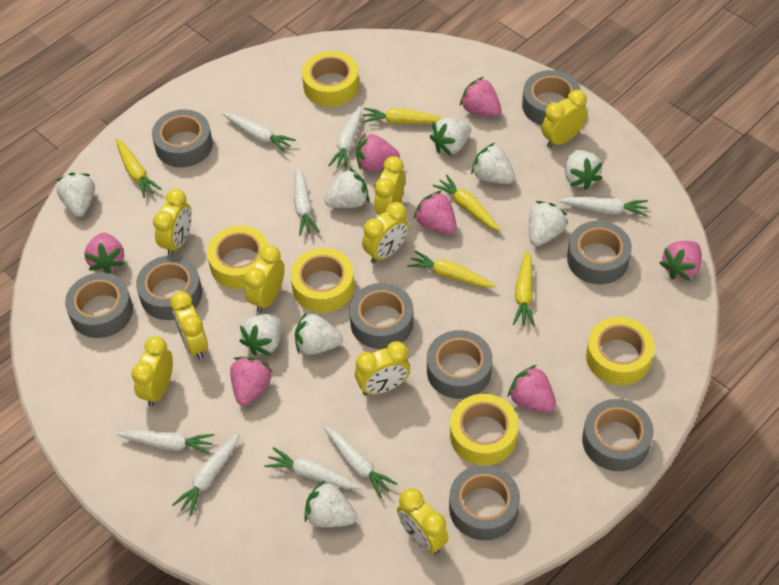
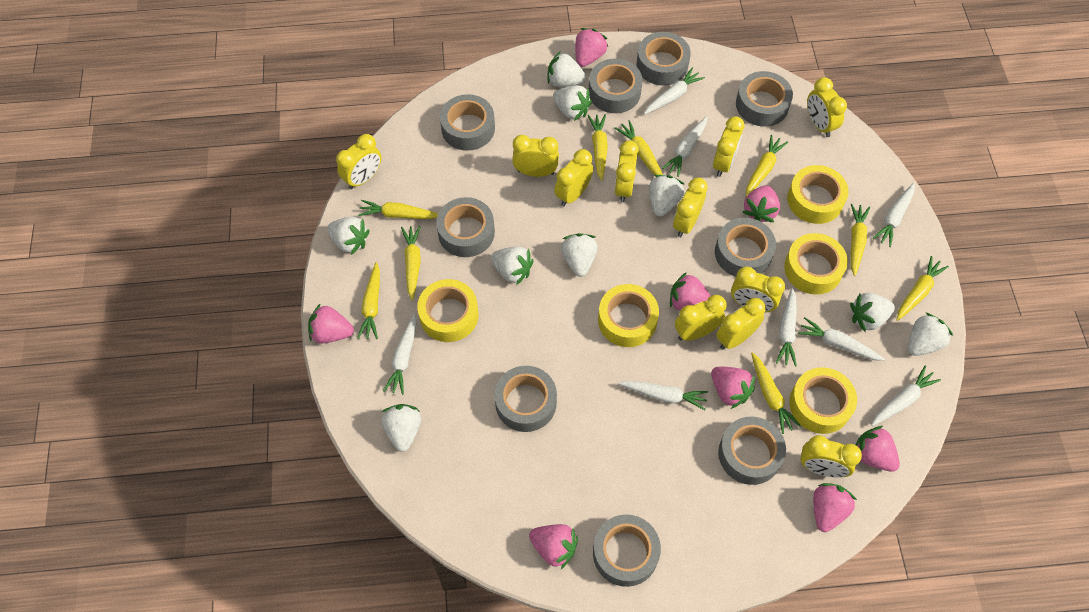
pink strawberry: 7 -> 8
yellow carrot: 5 -> 9
yellow clock: 9 -> 11

